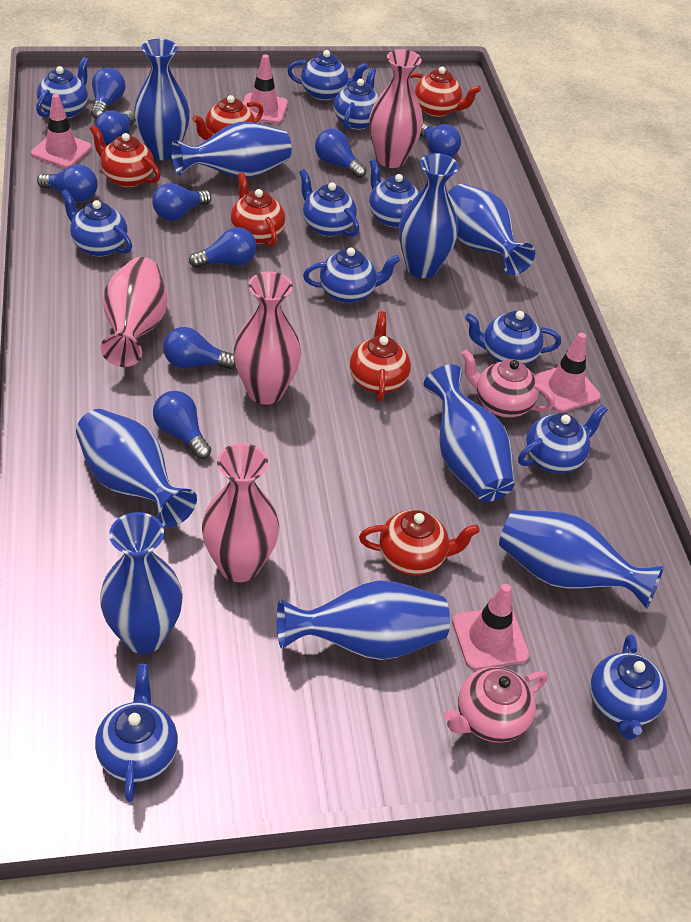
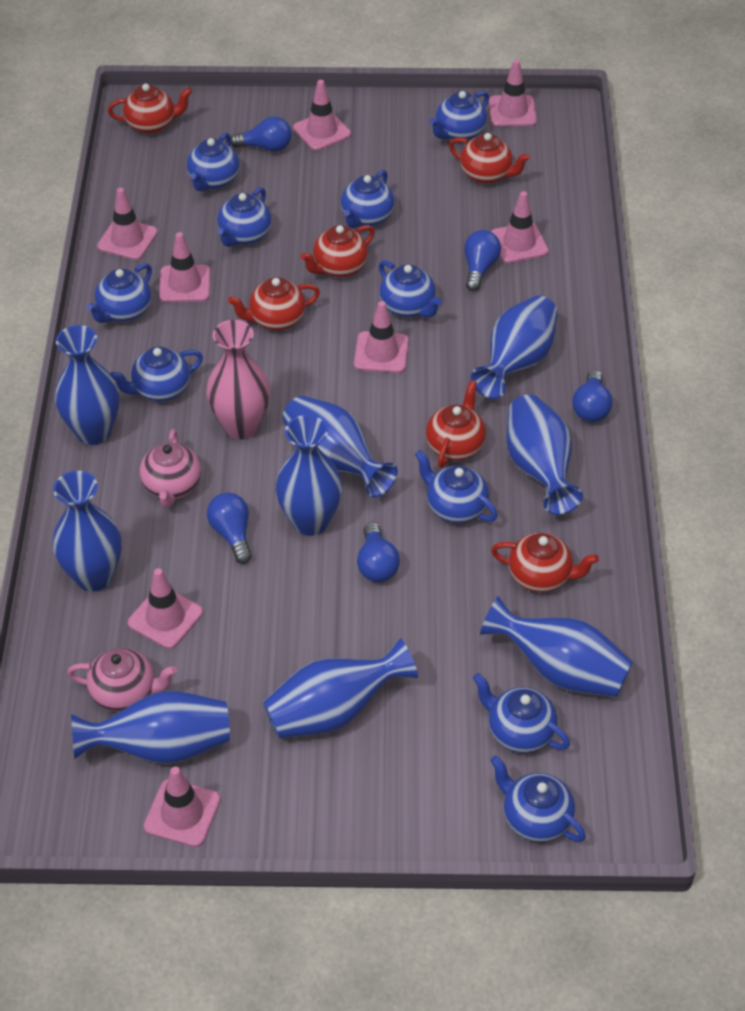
blue light bulb: 9 -> 5
blue teapot: 11 -> 10
pink traffic cone: 4 -> 8
pink vase: 4 -> 1

